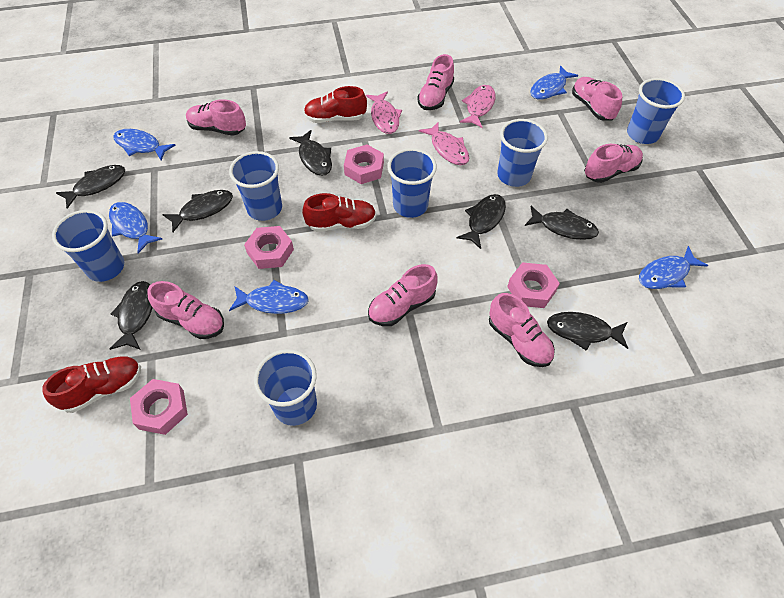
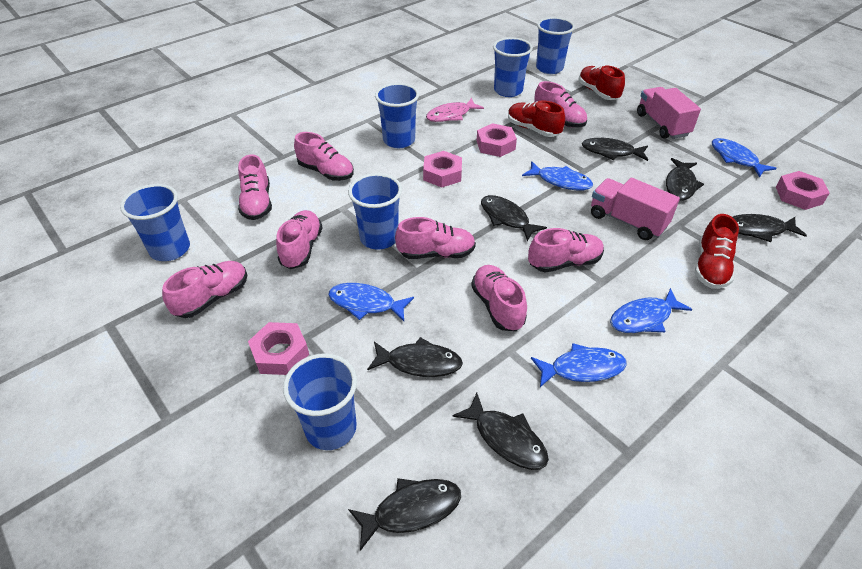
pink fish: 3 -> 1
pink shoe: 7 -> 8
pink truck: 0 -> 2

